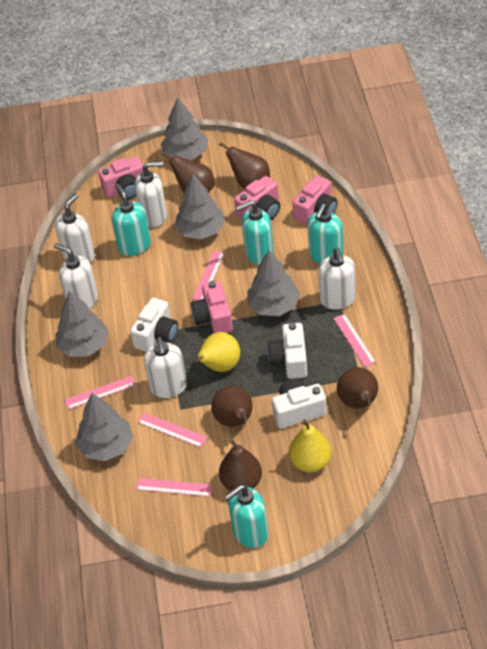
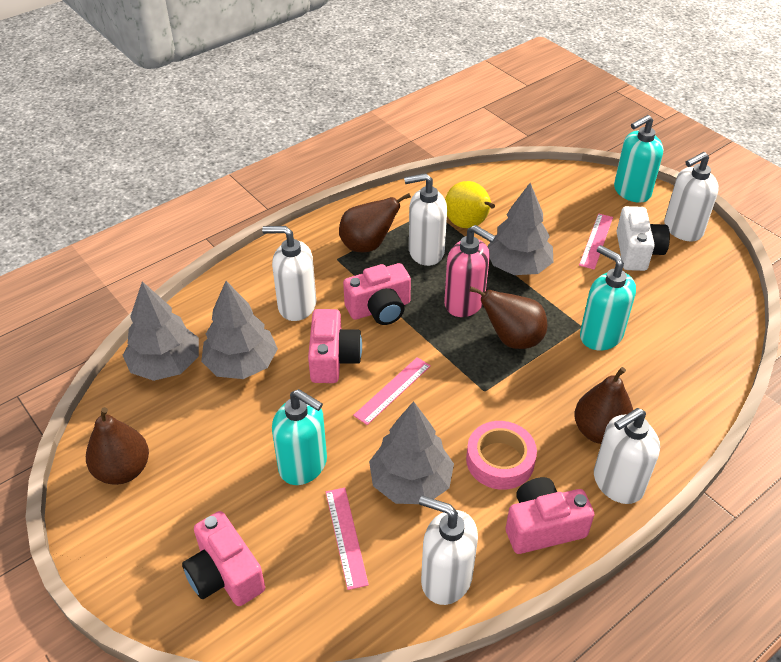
brown pear: 5 -> 4
grey tree: 5 -> 4
pink ruler: 5 -> 3
pink soap dispenser: 0 -> 1
pink tape: 0 -> 1
turquoise soap dispenser: 4 -> 3
white camera: 3 -> 1
yellow pear: 2 -> 1

